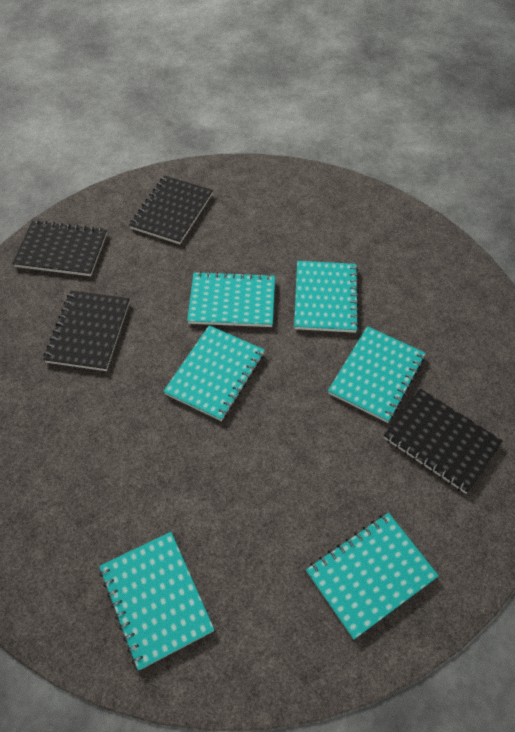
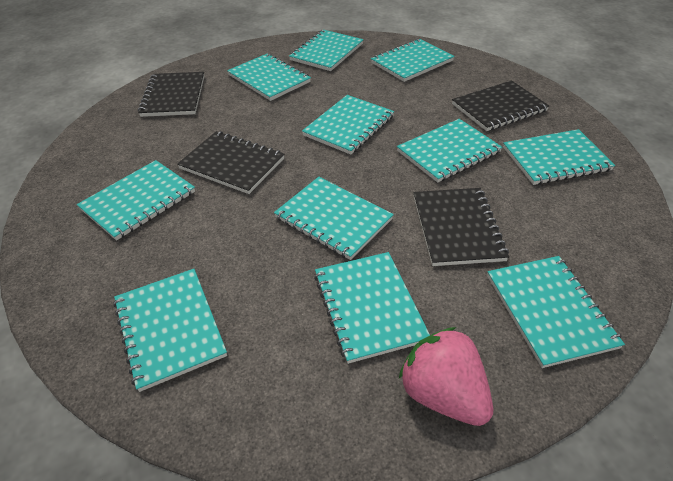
pink strawberry: 0 -> 1
turquoise notebook: 6 -> 11

